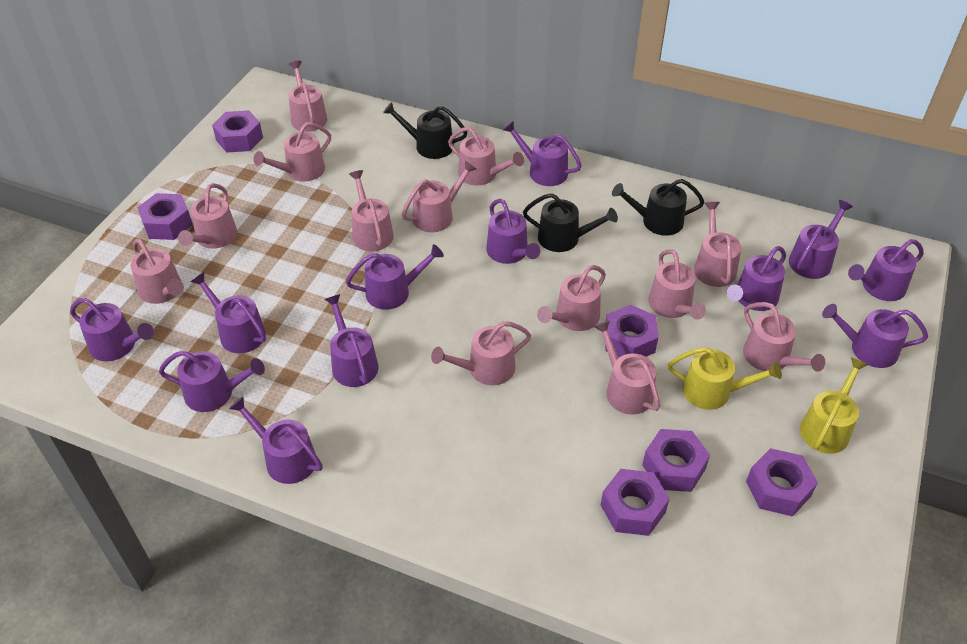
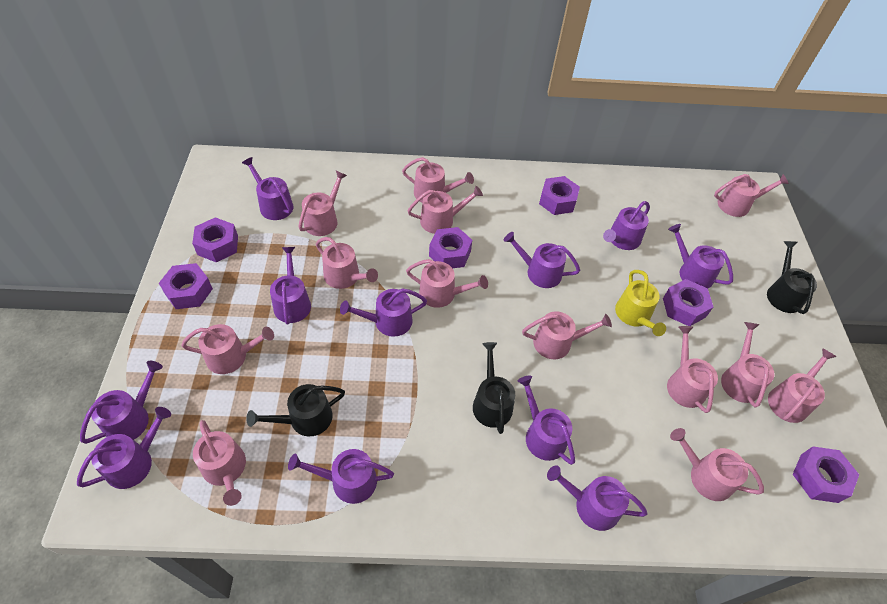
purple watering can: 12 -> 11
yellow watering can: 2 -> 1

